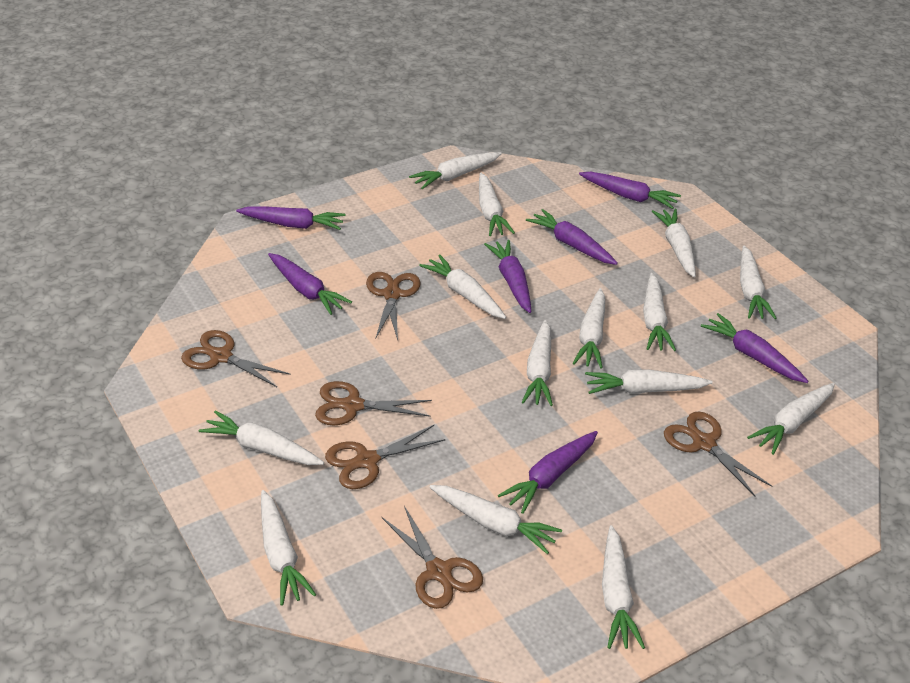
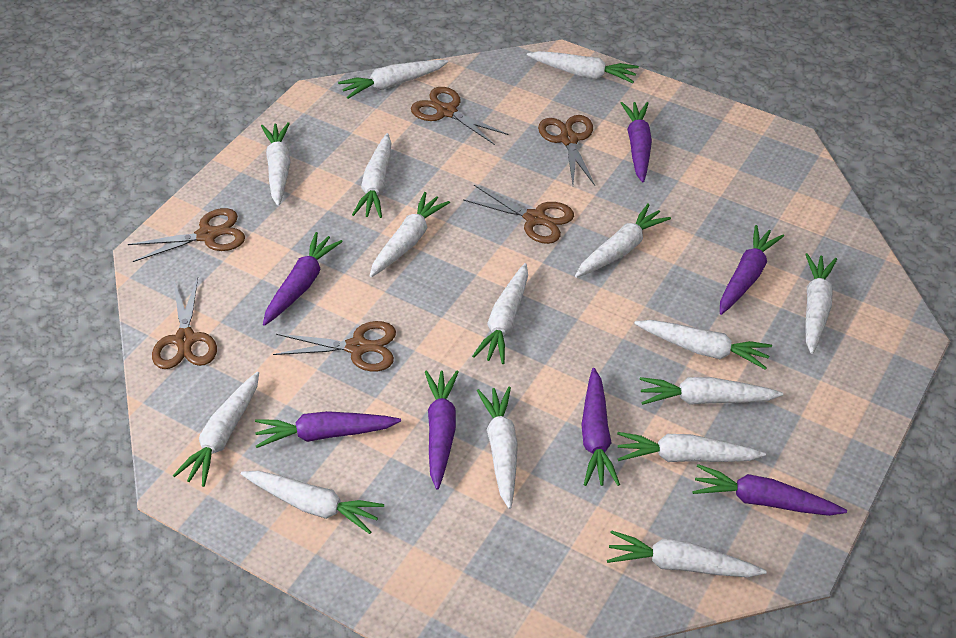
white carrot: 14 -> 15

